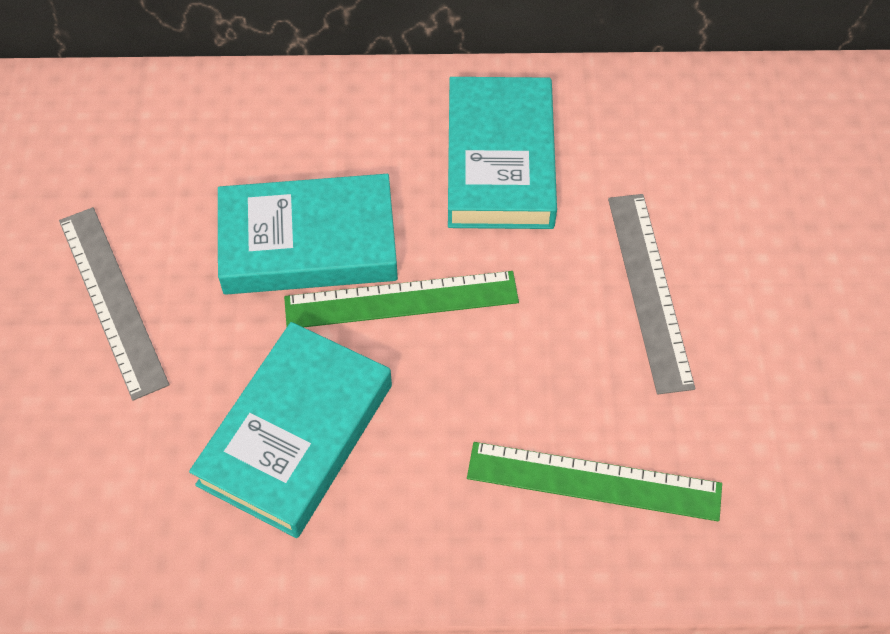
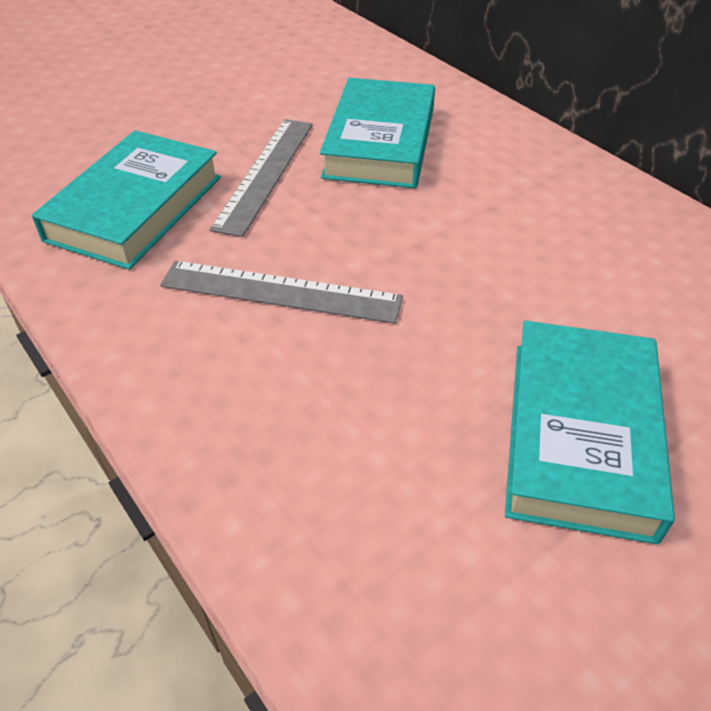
green ruler: 2 -> 0

